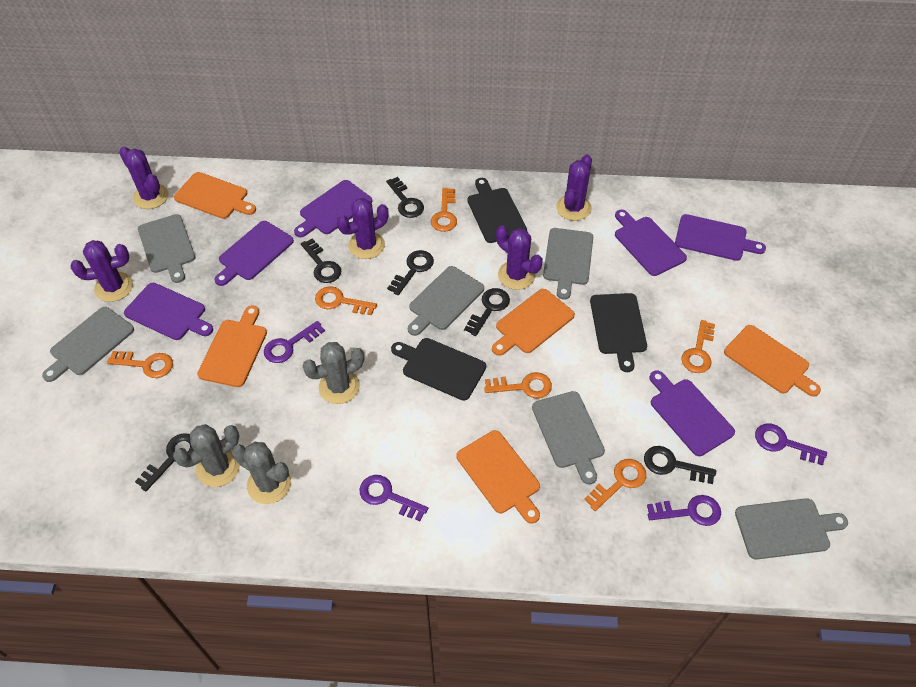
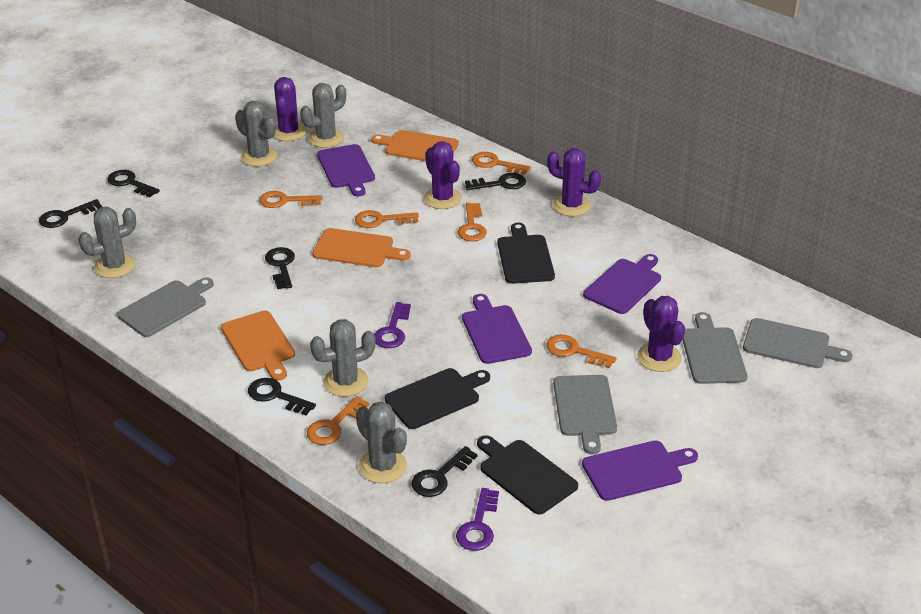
grey cactus: 3 -> 5
grey cutting board: 6 -> 4
orange cutting board: 5 -> 3
purple cactus: 5 -> 4
purple cutting board: 6 -> 4
purple key: 4 -> 2

